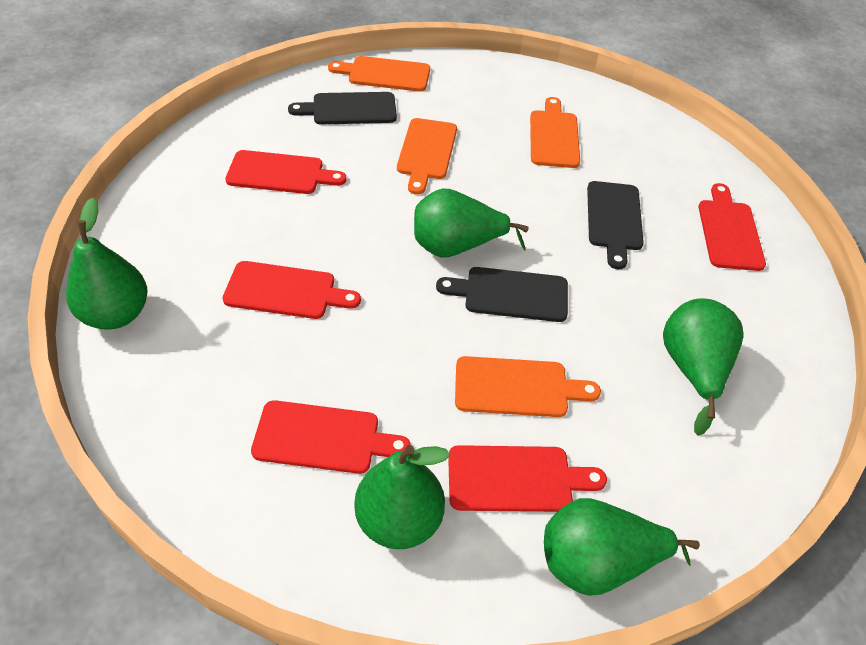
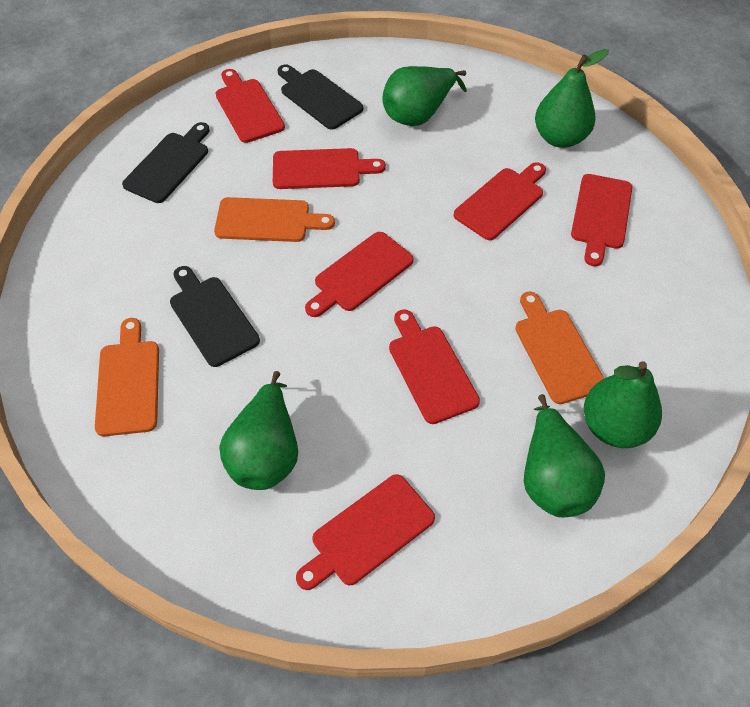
orange cutting board: 4 -> 3
red cutting board: 5 -> 7

